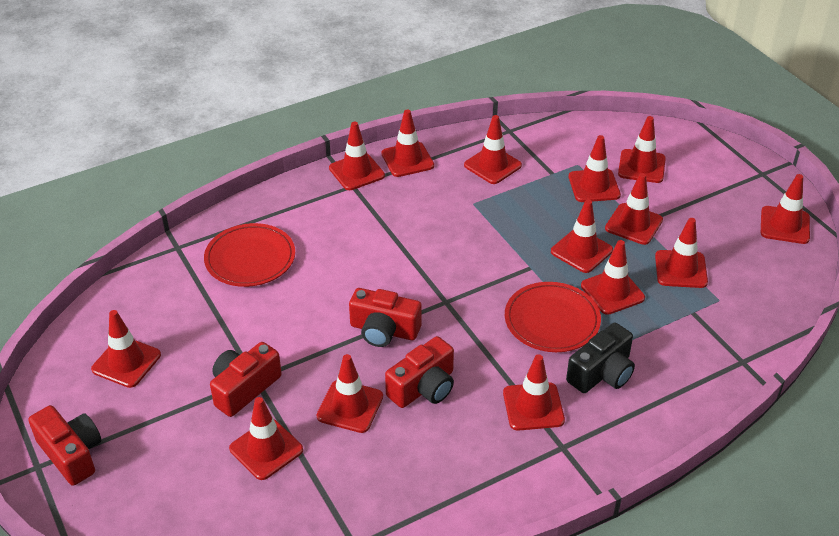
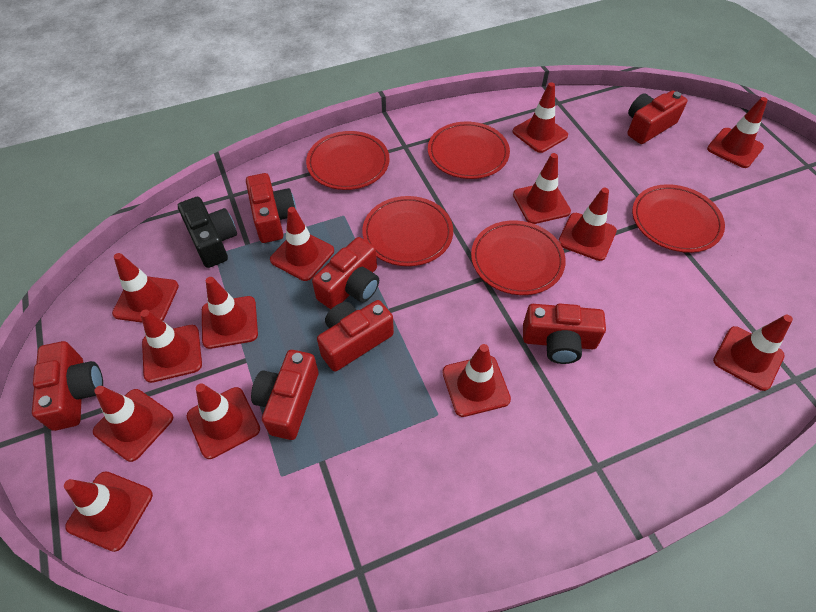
red camera: 4 -> 7
red plate: 2 -> 5
red traffic cone: 14 -> 13

